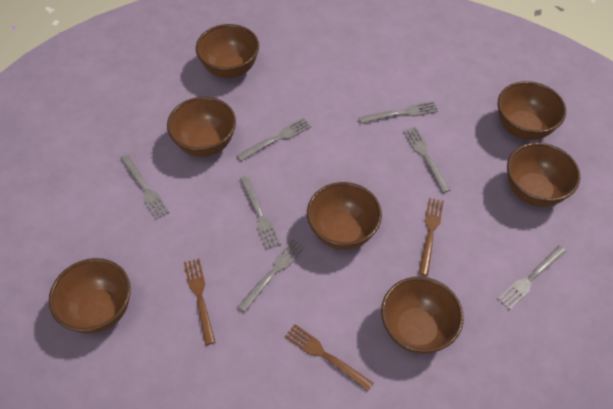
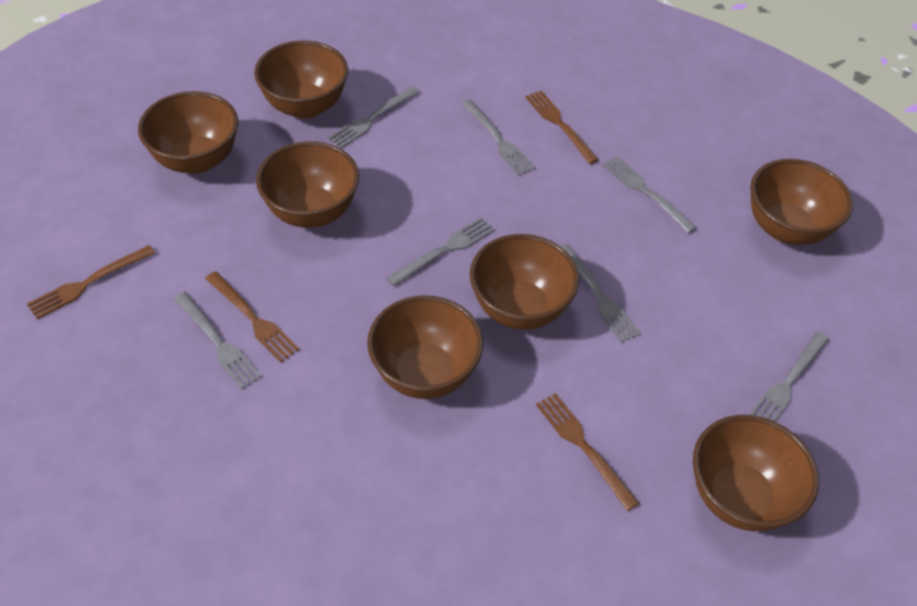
brown fork: 3 -> 4

